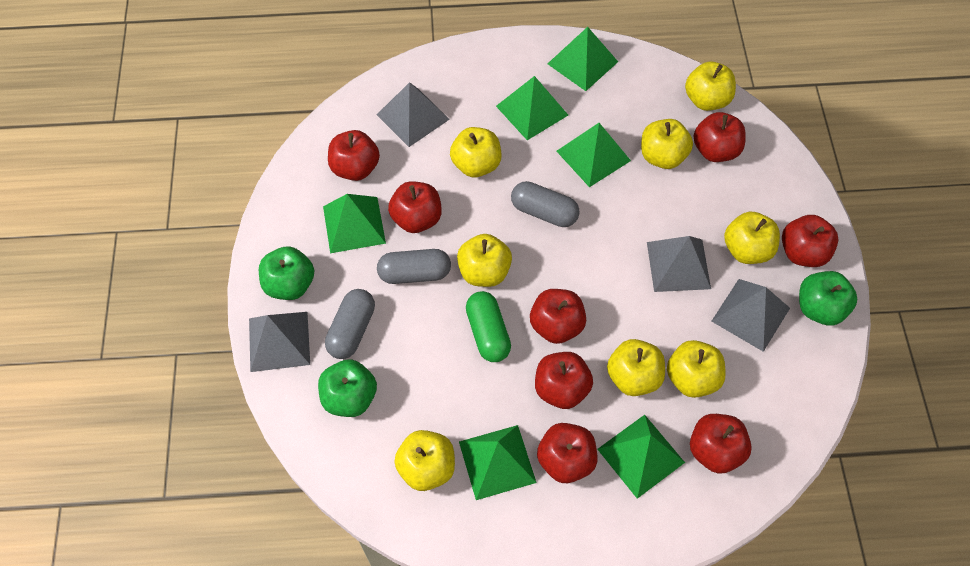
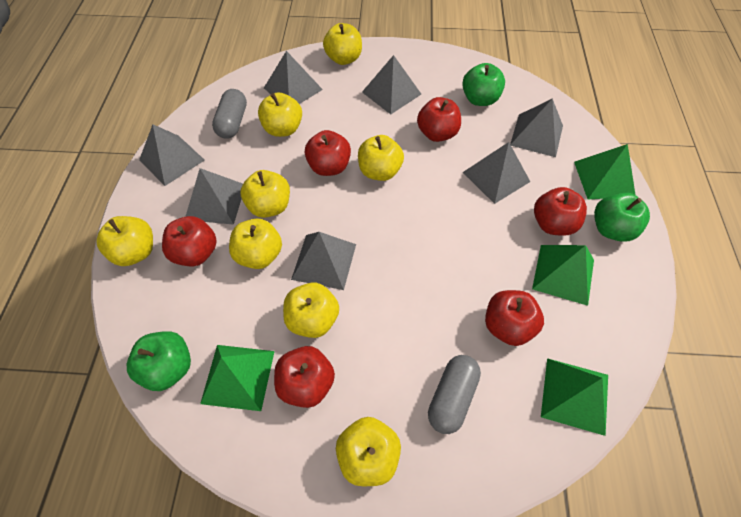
green capsule: 1 -> 0
green pyramid: 6 -> 4
grey capsule: 3 -> 2
grey pyramid: 4 -> 7
red apple: 8 -> 6

